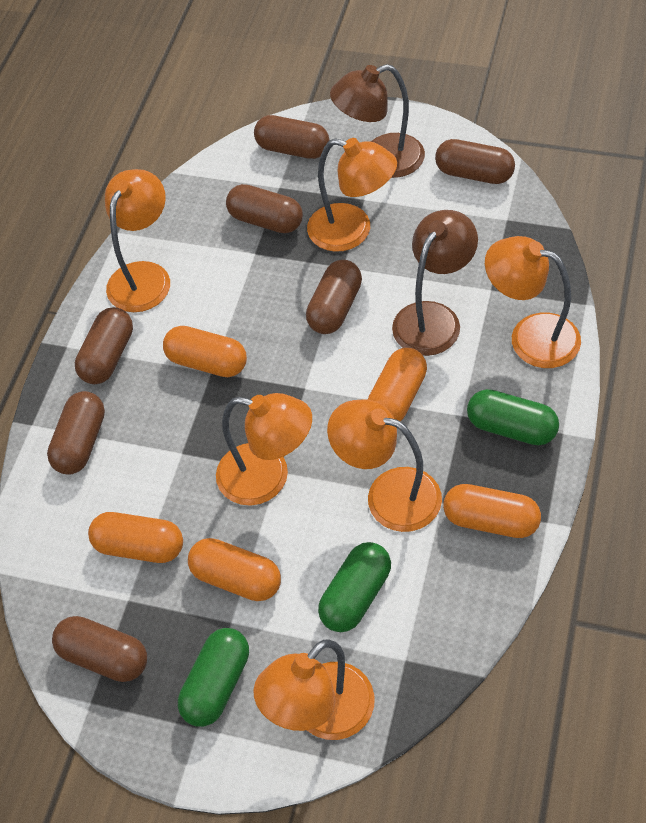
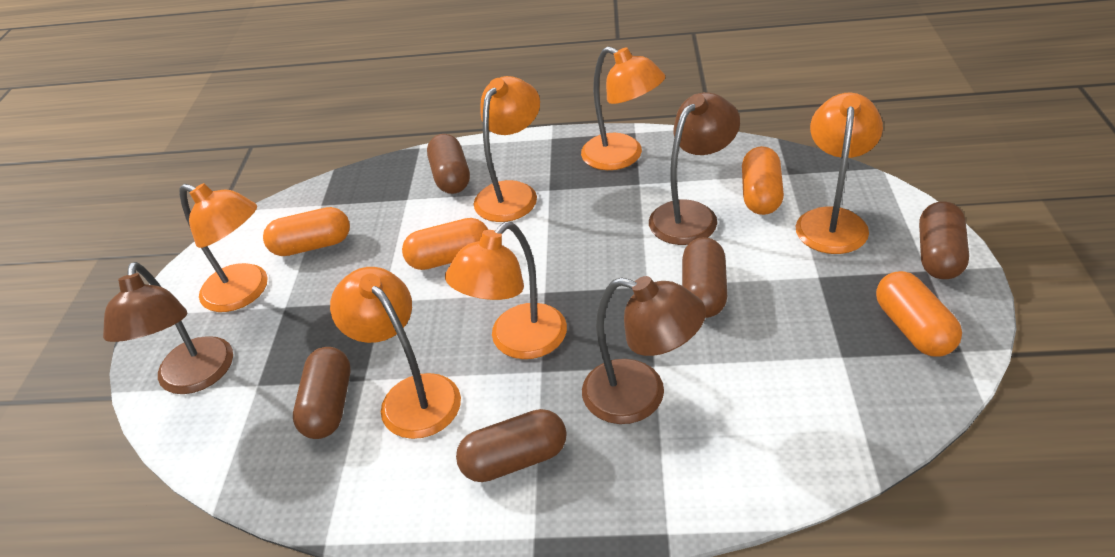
brown capsule: 7 -> 5
brown lamp: 2 -> 3
green capsule: 3 -> 0
orange capsule: 5 -> 4

